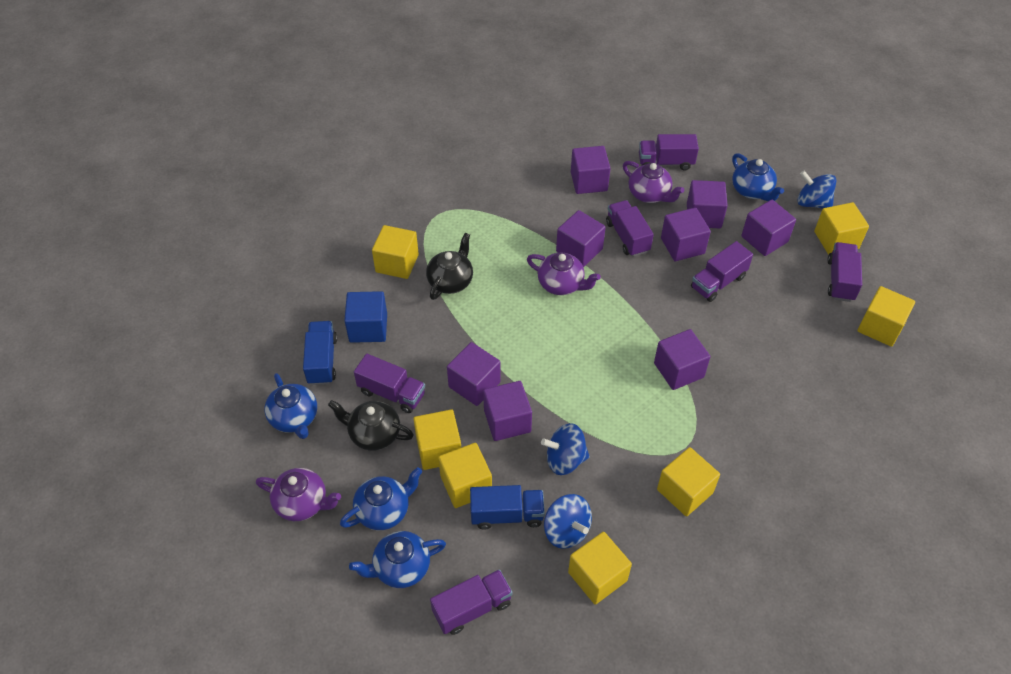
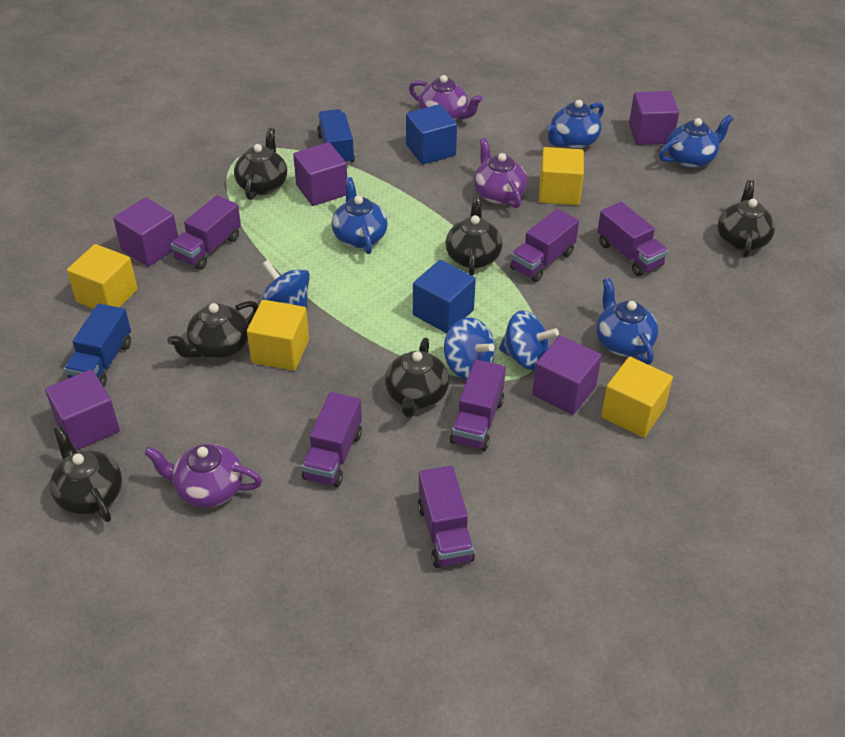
black teapot: 2 -> 6
blue cube: 1 -> 2
purple cube: 8 -> 5
yellow cube: 7 -> 4

